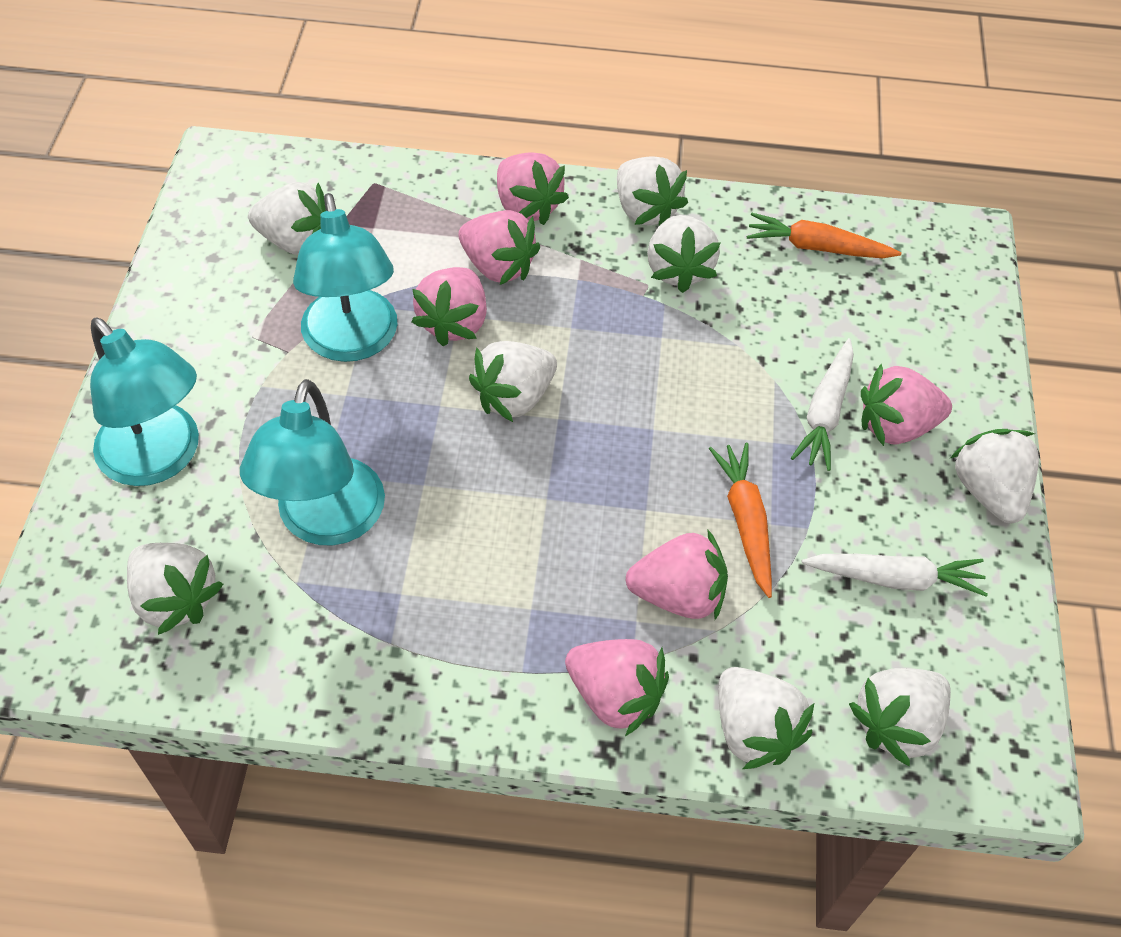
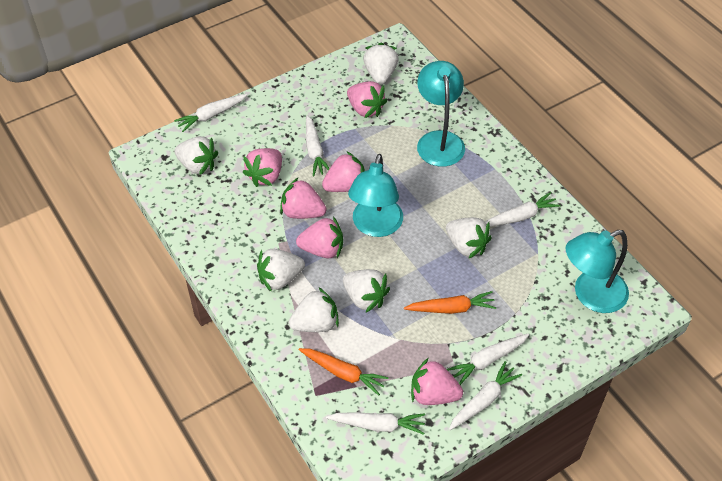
white carrot: 2 -> 6
white strawberry: 8 -> 6

